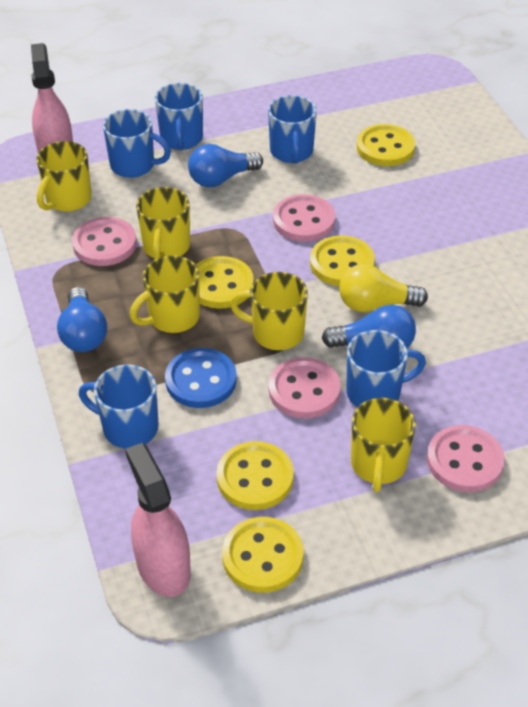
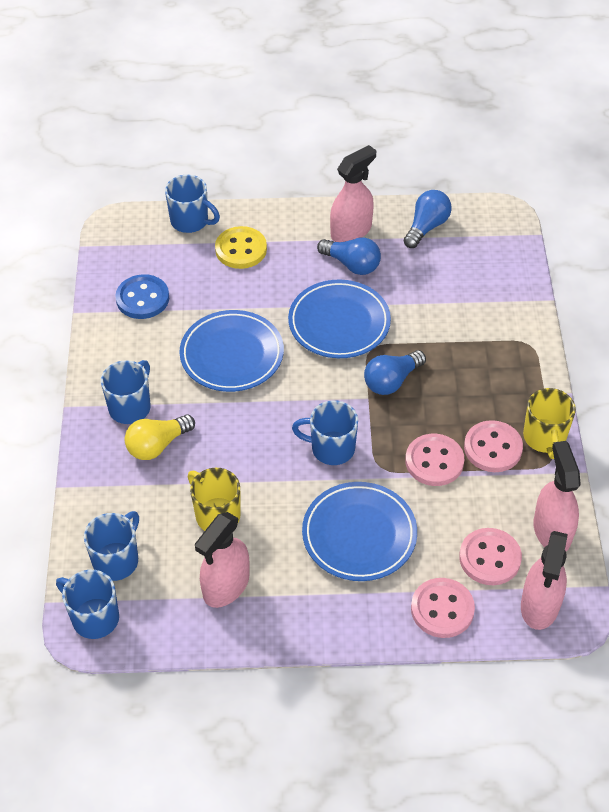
blue plate: 0 -> 3
pink spray bottle: 2 -> 4
yellow button: 5 -> 1
yellow mug: 5 -> 2

